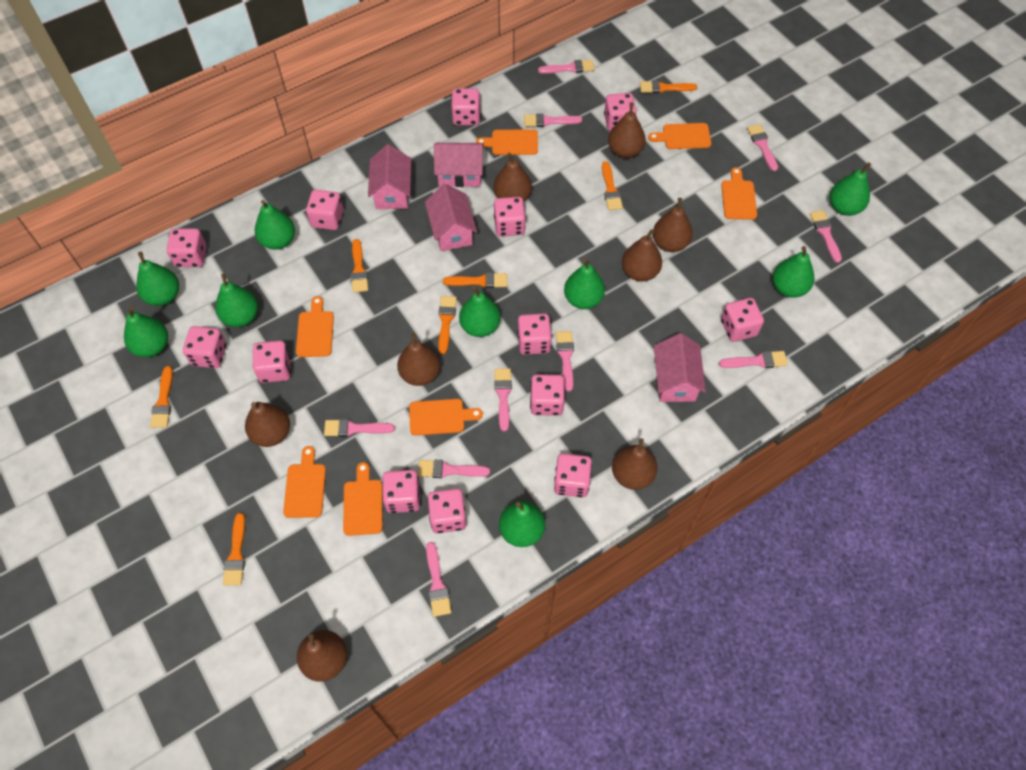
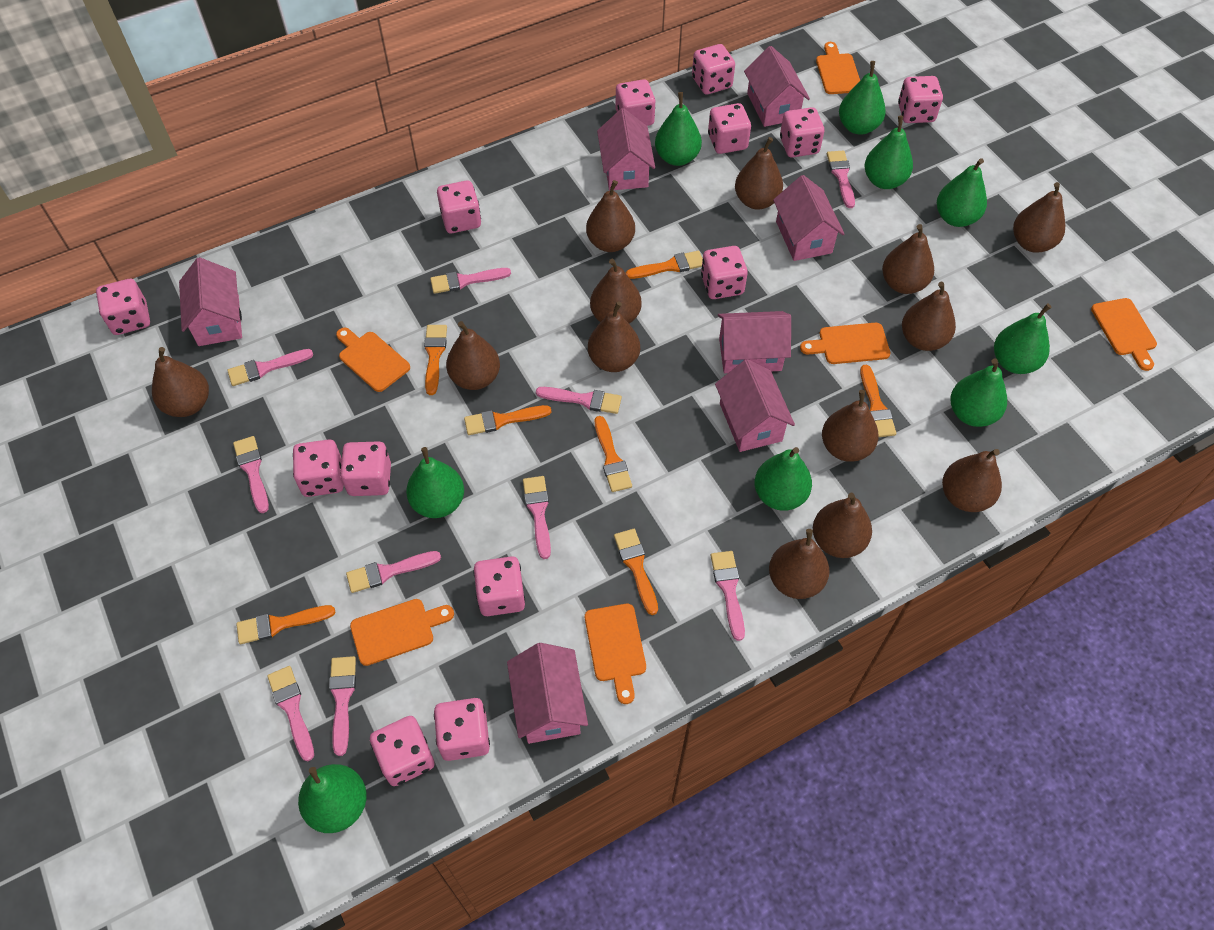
brown pear: 8 -> 13
orange cutting board: 7 -> 6
pink house: 4 -> 7

